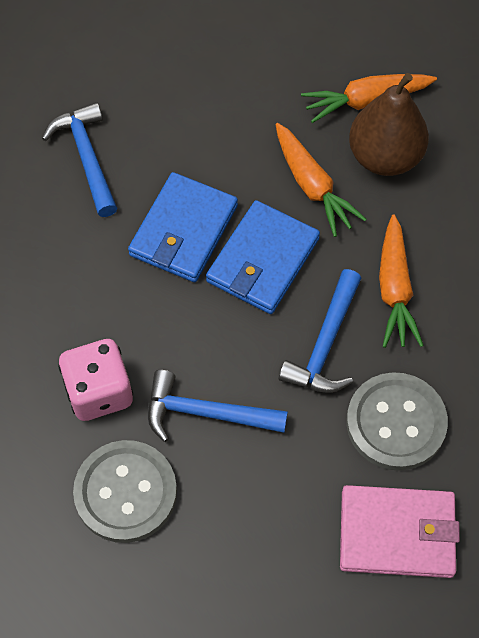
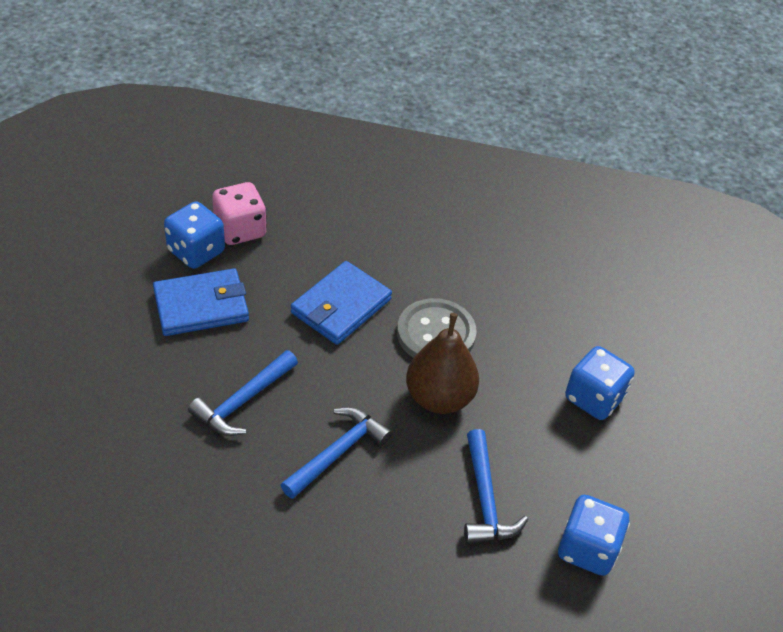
blue dice: 0 -> 3
grey button: 2 -> 1
orange carrot: 3 -> 0
pink wallet: 1 -> 0

